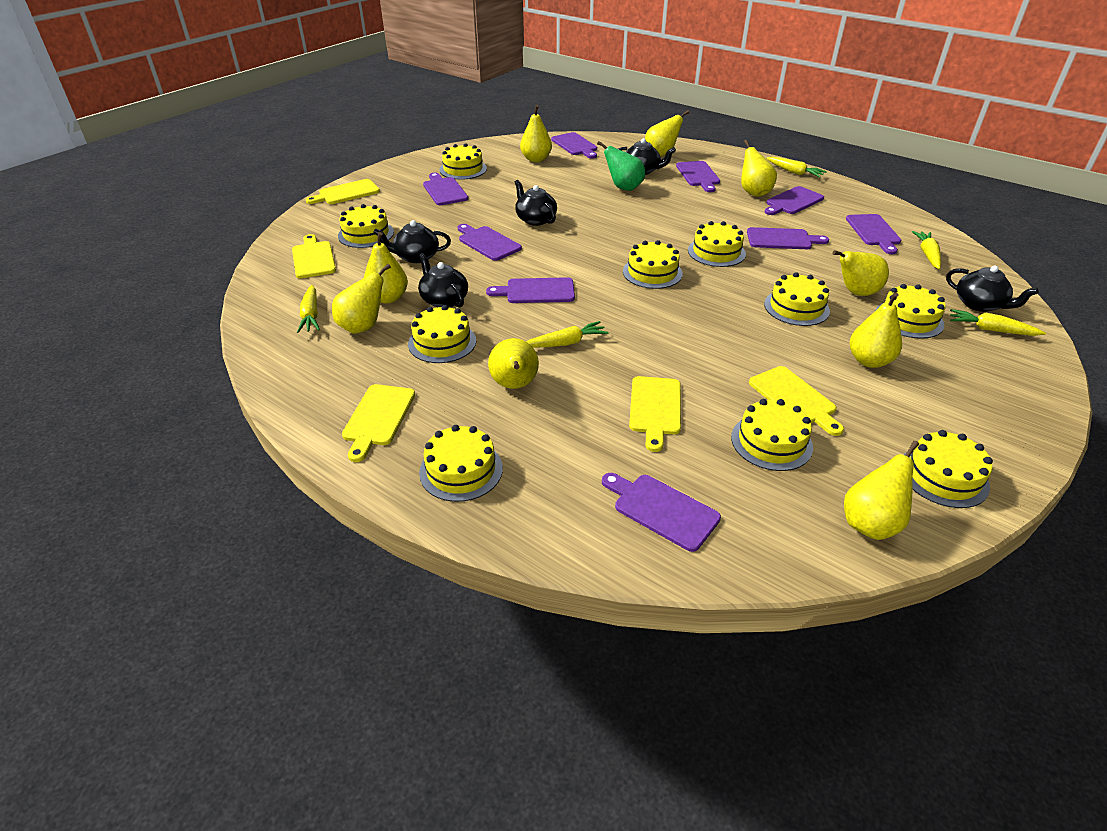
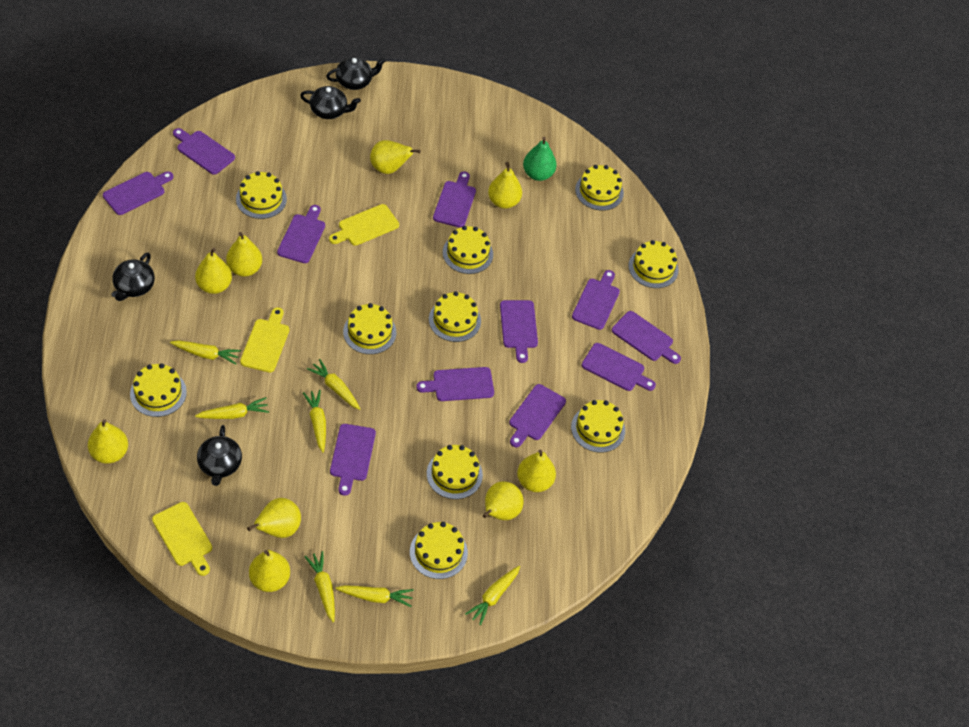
black teapot: 5 -> 4
purple cutting board: 9 -> 11
yellow carrot: 5 -> 7
yellow cutting board: 5 -> 3

